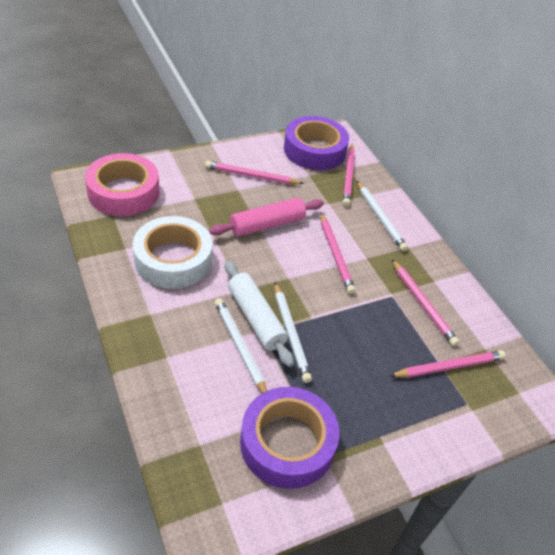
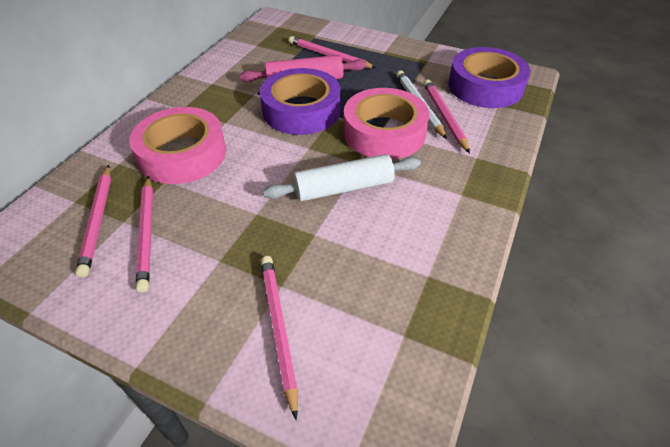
pink tape: 1 -> 2
white pencil: 3 -> 1
white tape: 1 -> 0

